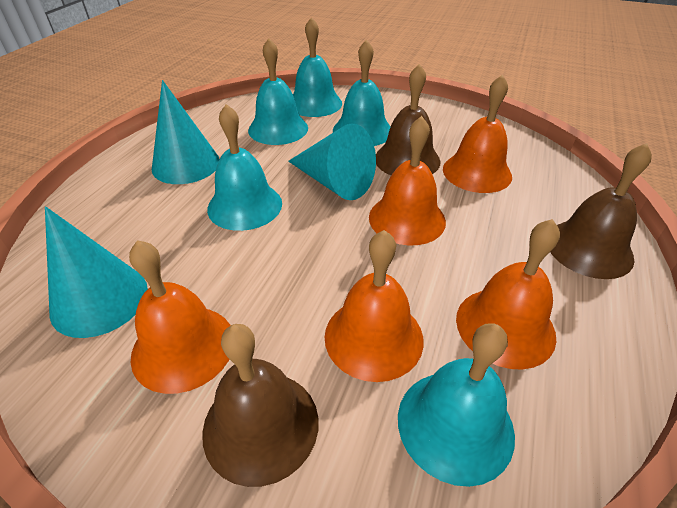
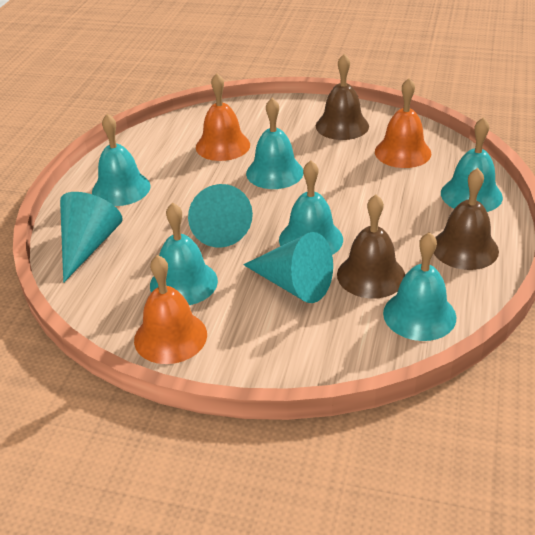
orange bell: 5 -> 3
turquoise bell: 5 -> 6

